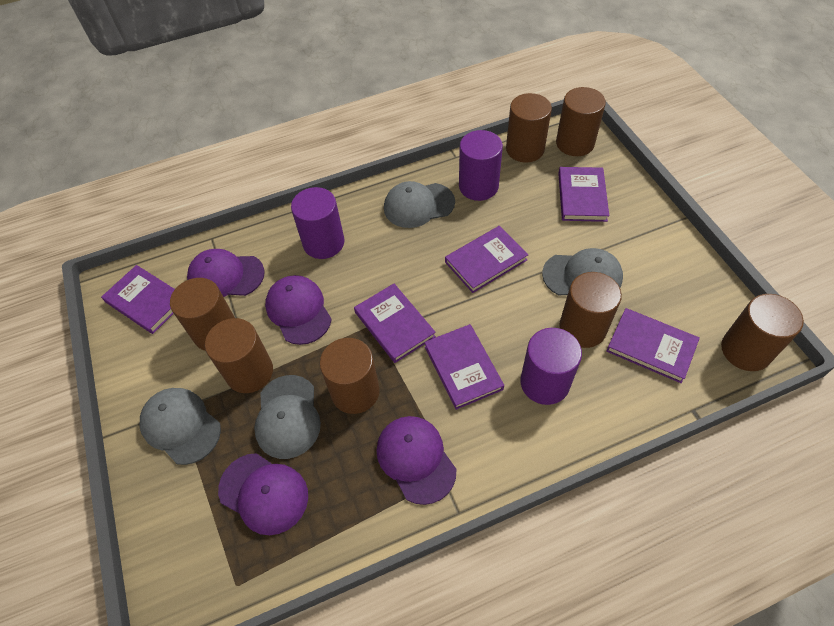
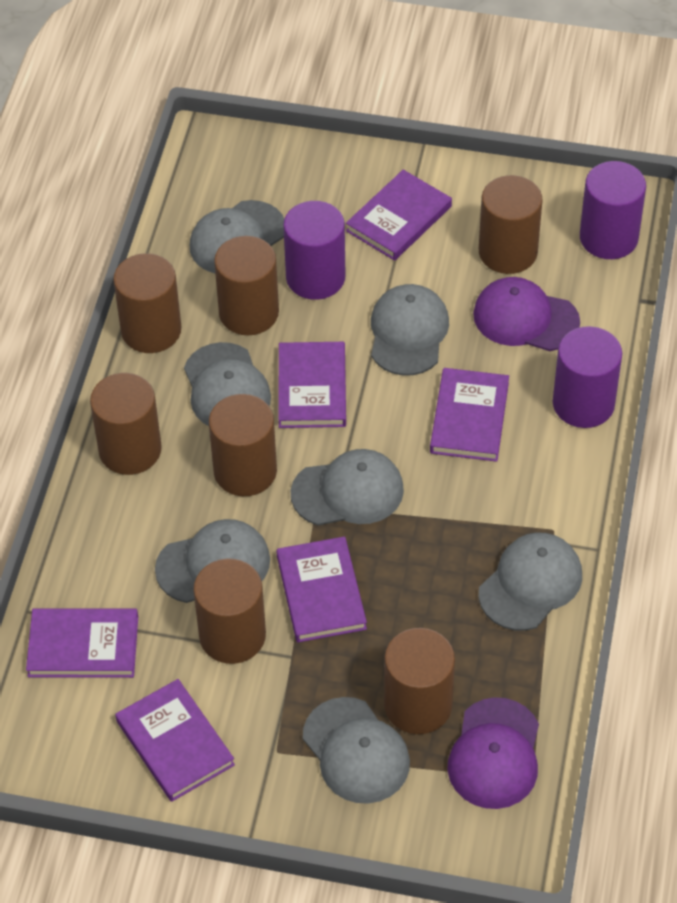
grey cap: 4 -> 7
purple cap: 4 -> 2

